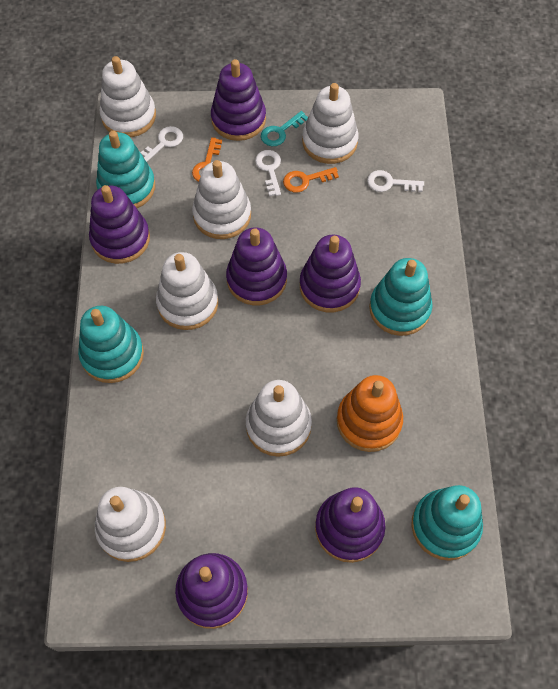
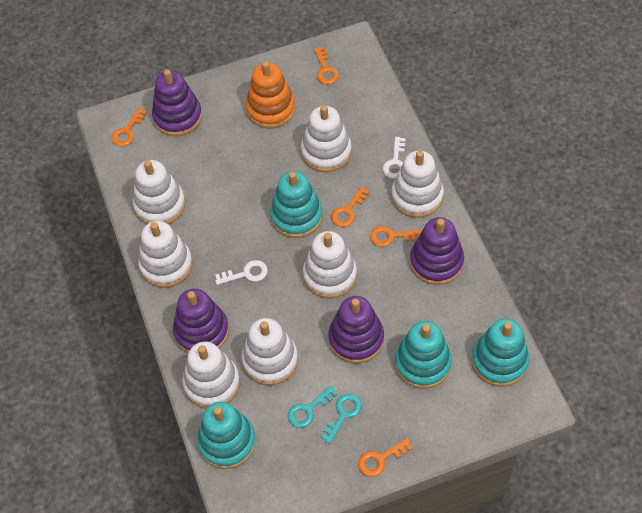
orange key: 2 -> 5
purple stacking toy: 6 -> 4
turquoise key: 1 -> 2
white key: 3 -> 2
white stacking toy: 6 -> 7

